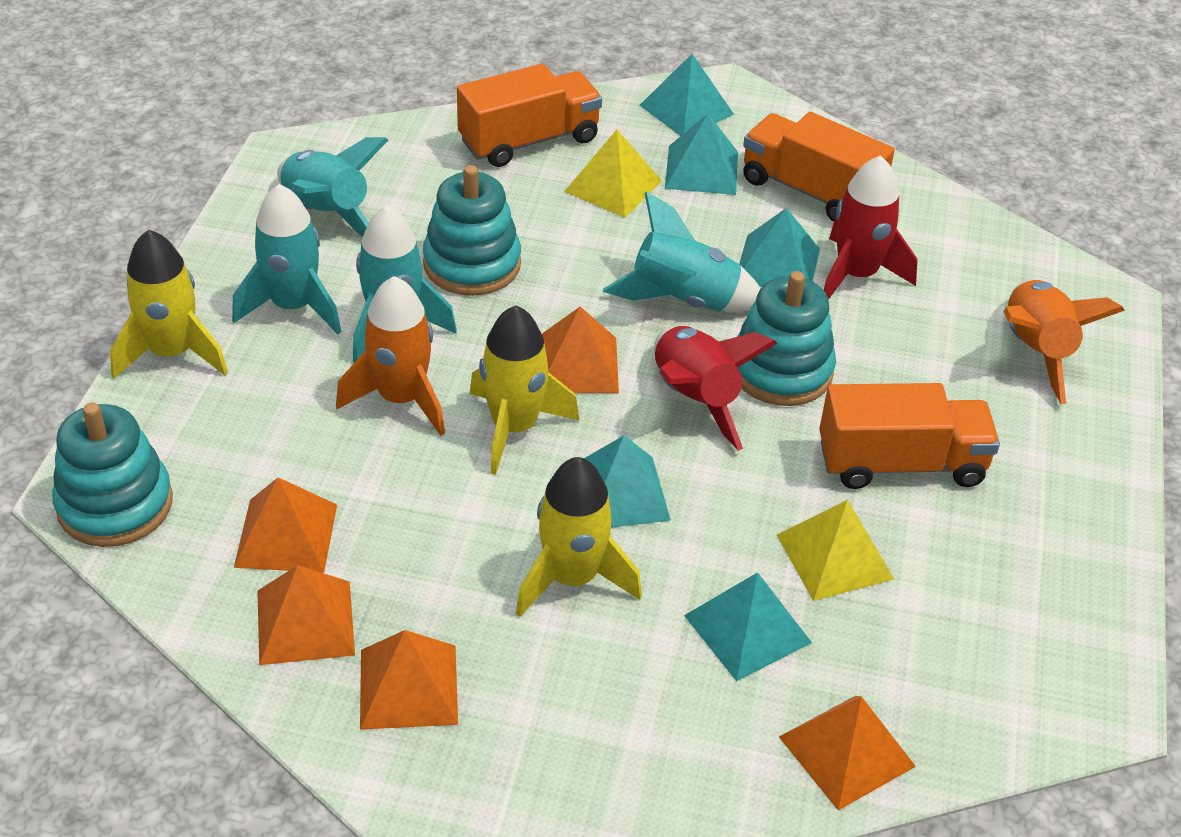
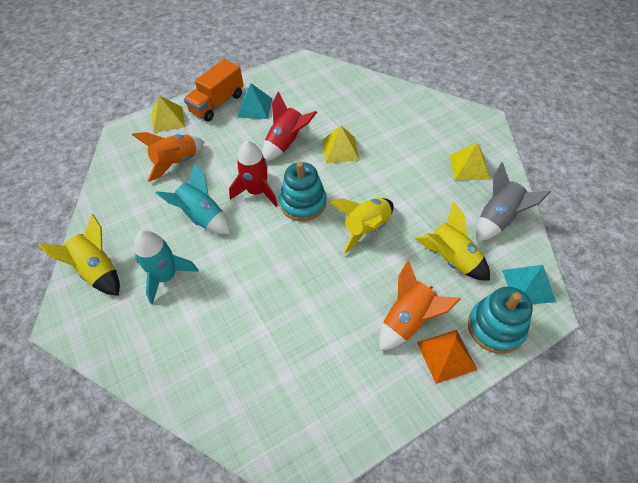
grey rocket: 0 -> 1
orange pyramid: 5 -> 1
orange truck: 3 -> 1
turquoise pyramid: 5 -> 2
turquoise rocket: 4 -> 2
turquoise stacking toy: 3 -> 2
yellow pyramid: 2 -> 3

